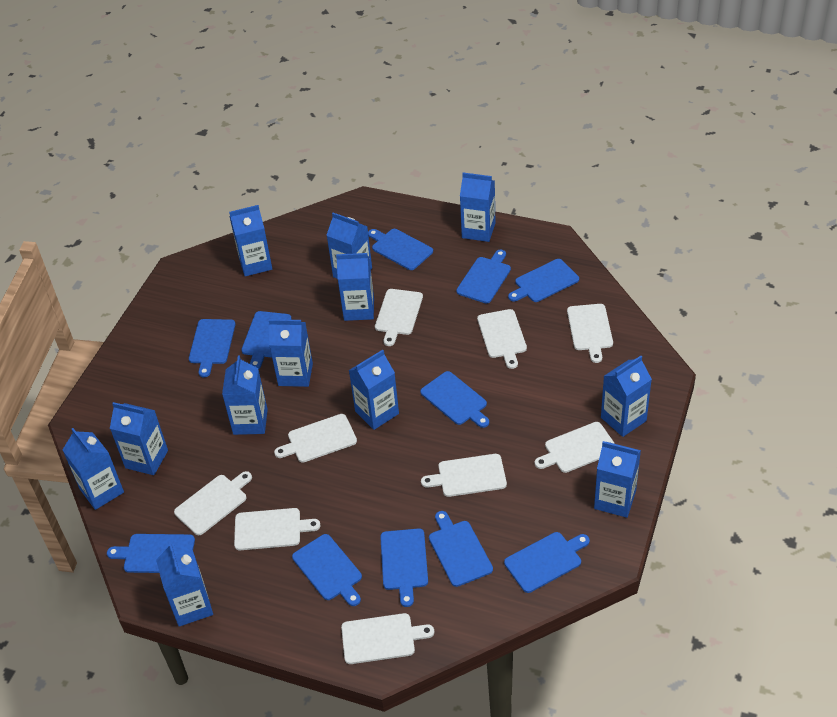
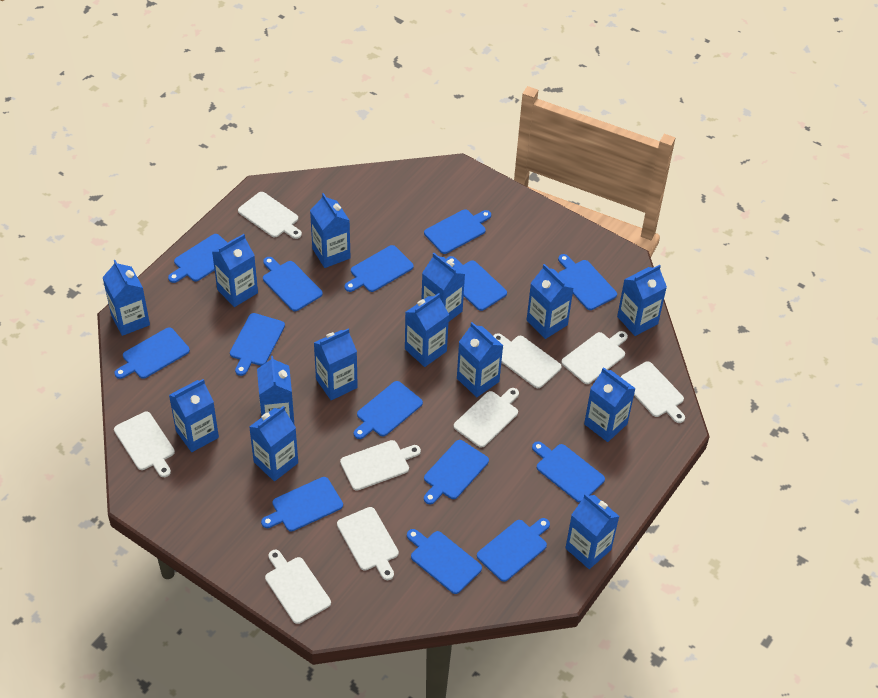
blue carton: 12 -> 14
blue cutting board: 11 -> 14

